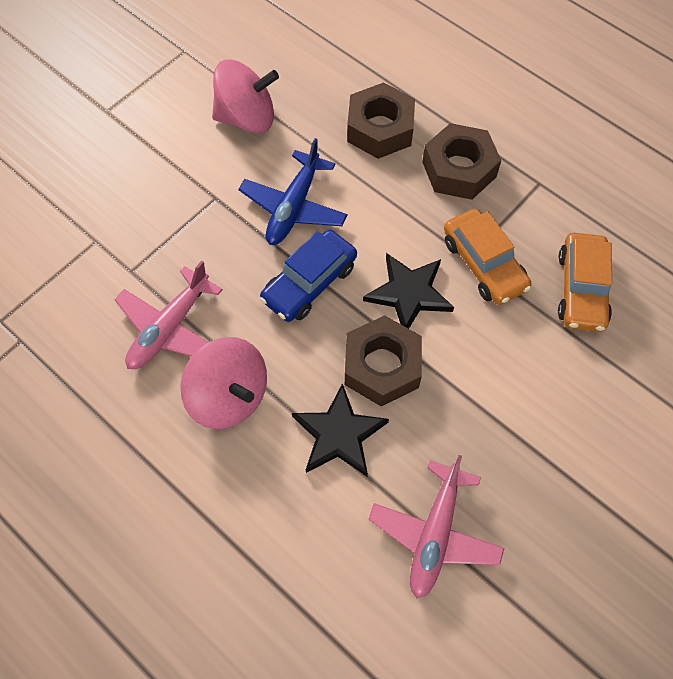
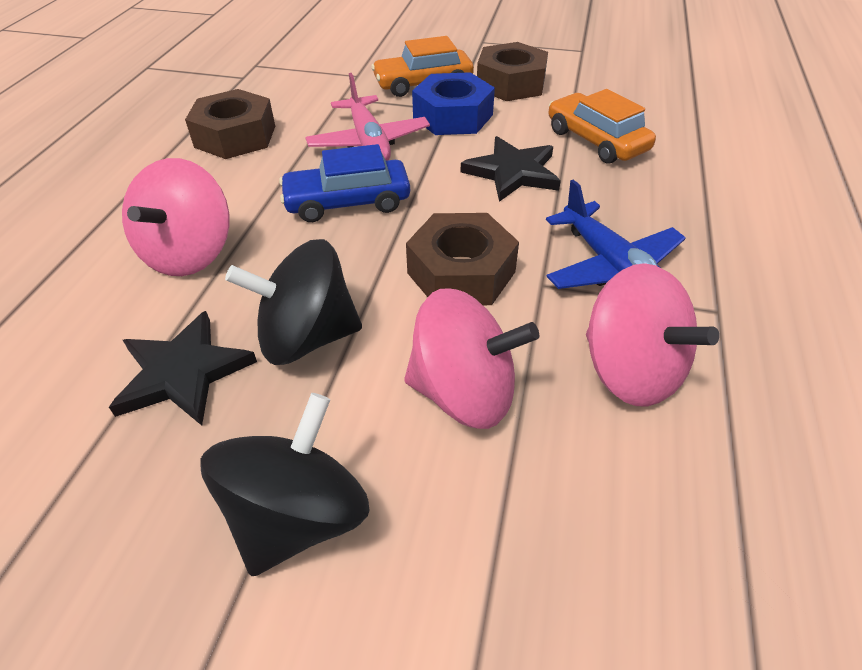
black spinning top: 0 -> 2
blue nut: 0 -> 1
pink plane: 2 -> 1
pink spinning top: 2 -> 3

